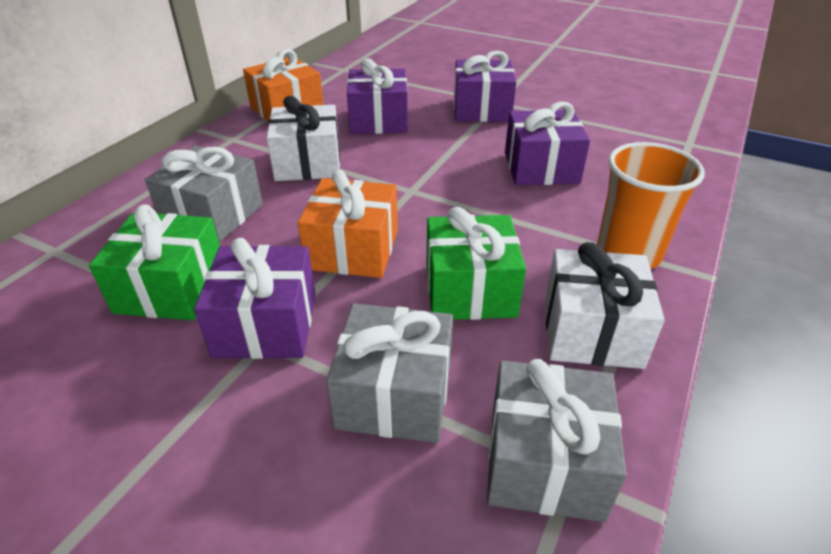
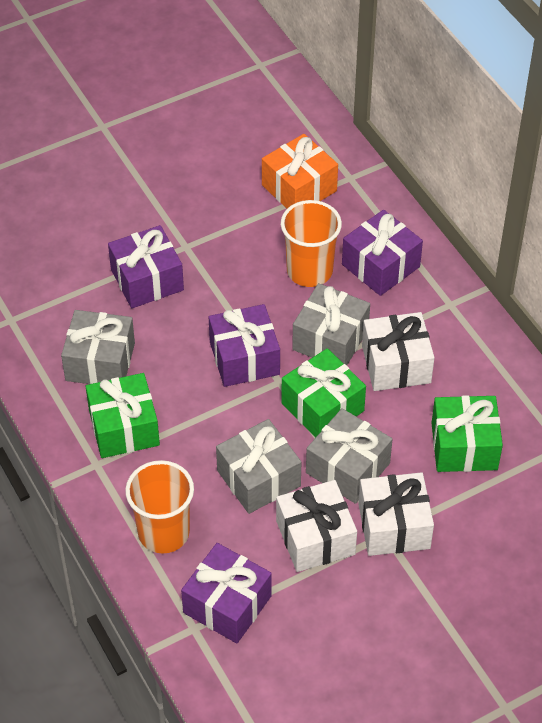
green gift: 2 -> 3
grey gift: 3 -> 4
orange cup: 1 -> 2
orange gift: 2 -> 1
white gift: 2 -> 3

